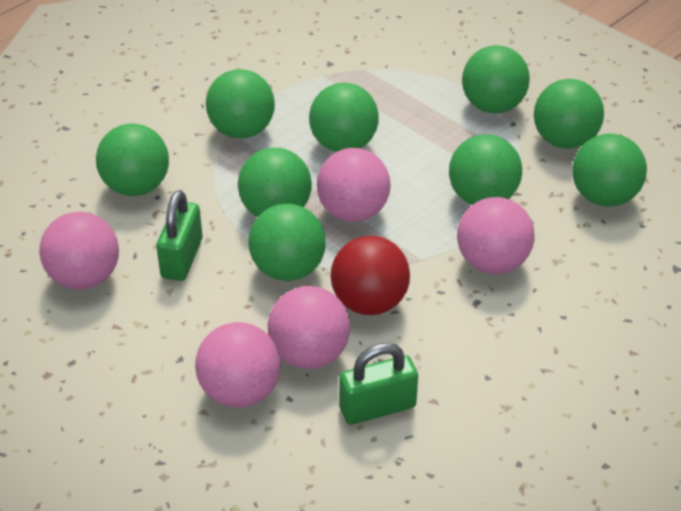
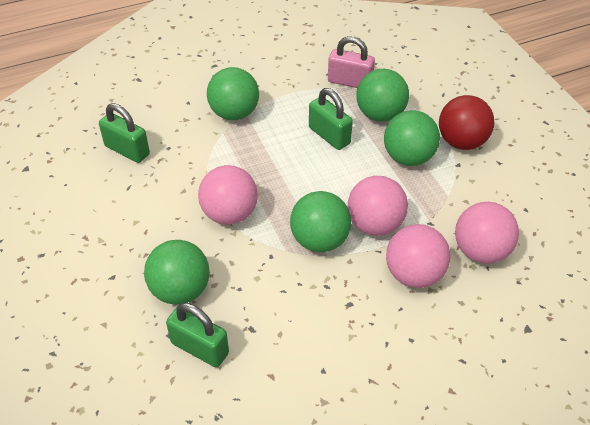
green ball: 9 -> 5
green padlock: 2 -> 3
pink ball: 5 -> 4
pink padlock: 0 -> 1

